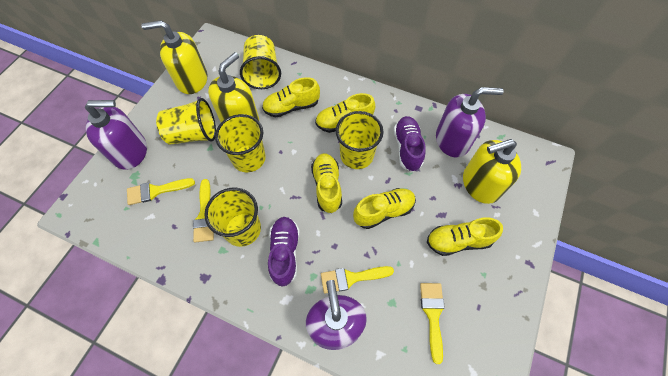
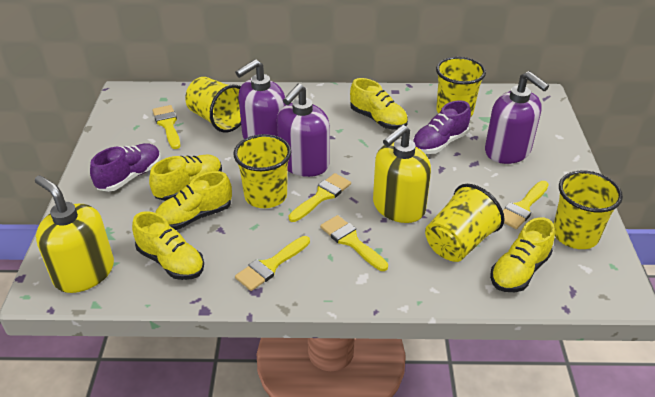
yellow brush: 4 -> 5
yellow soap dispenser: 3 -> 2

